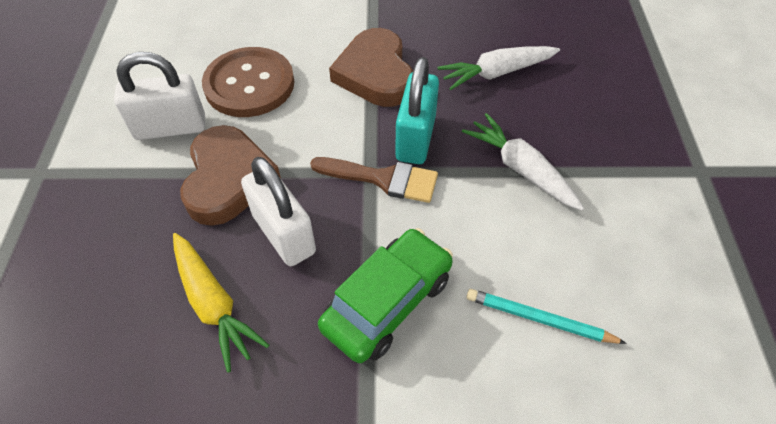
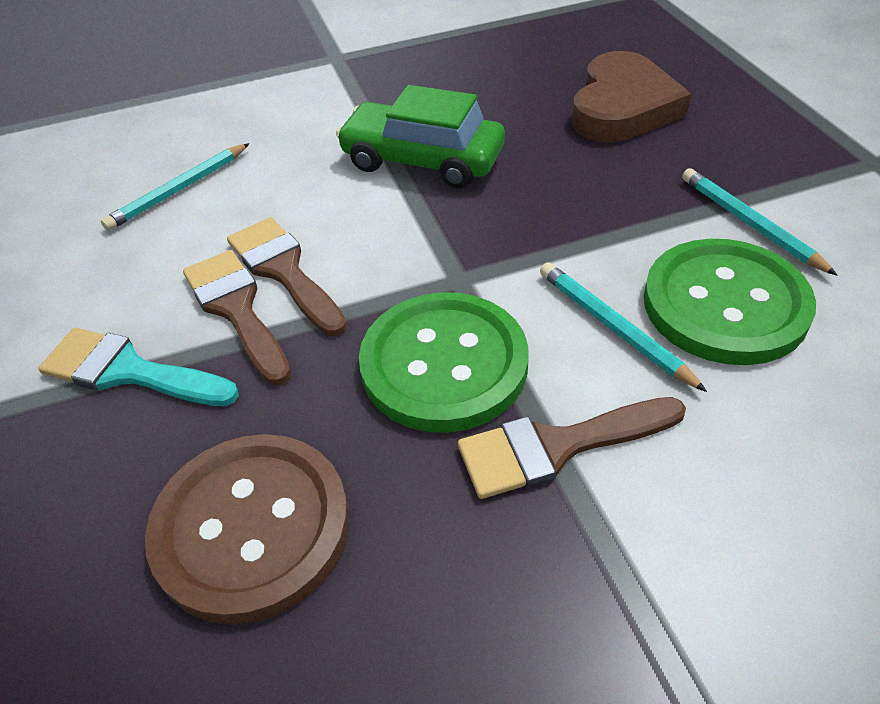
brown brush: 1 -> 3
brown heart: 2 -> 1
green button: 0 -> 2
turquoise brush: 0 -> 1
turquoise padlock: 1 -> 0
turquoise pencil: 1 -> 3
white carrot: 2 -> 0
white padlock: 2 -> 0
yellow carrot: 1 -> 0

